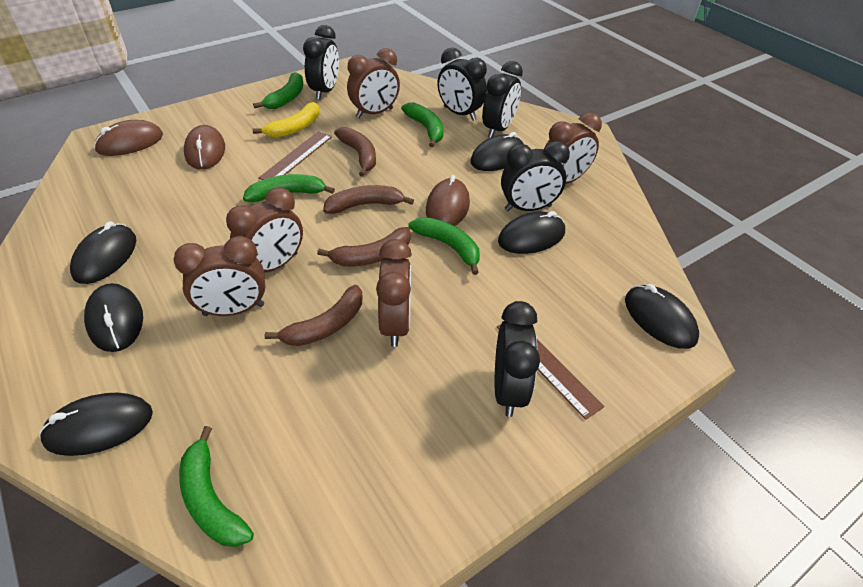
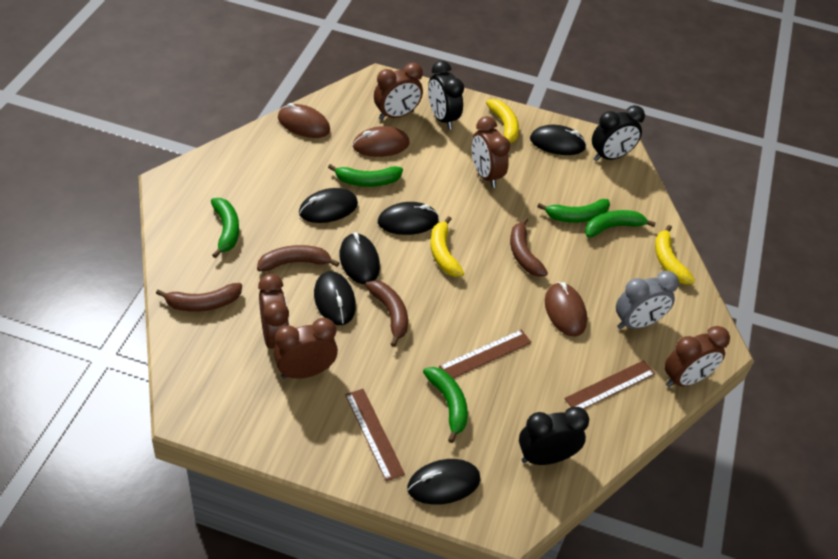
black clock: 5 -> 3
brown ruler: 2 -> 3
grey clock: 0 -> 1
yellow banana: 1 -> 3

